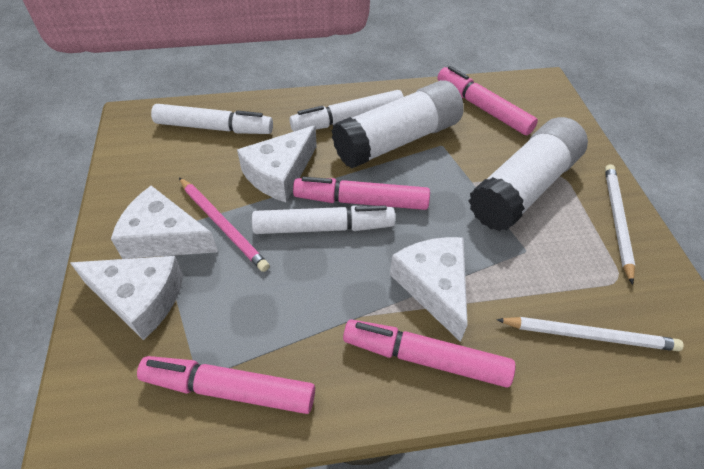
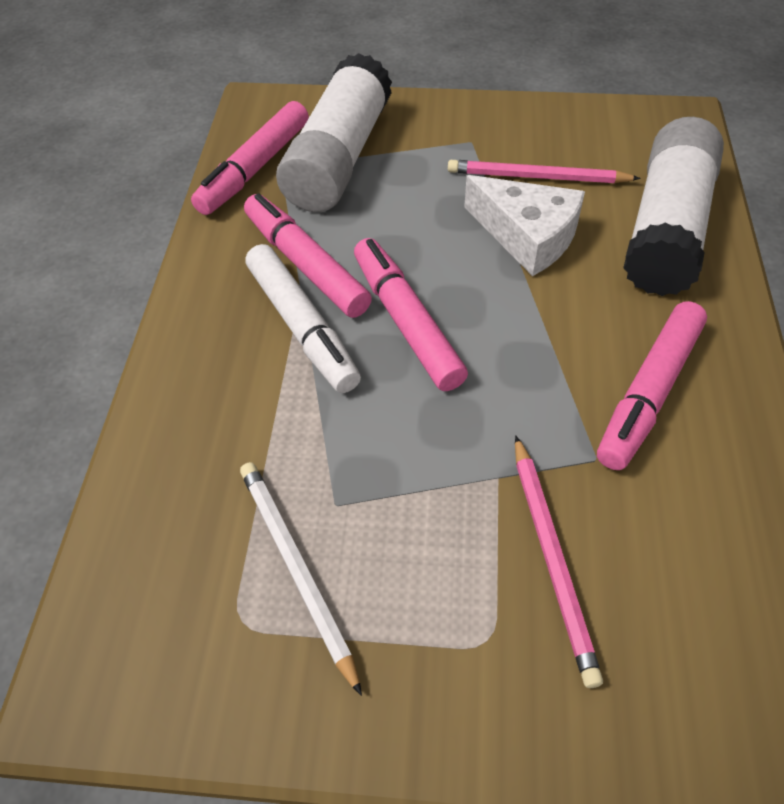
pink pencil: 1 -> 2
white cheese: 4 -> 1
white marker: 3 -> 1
white pencil: 2 -> 1

